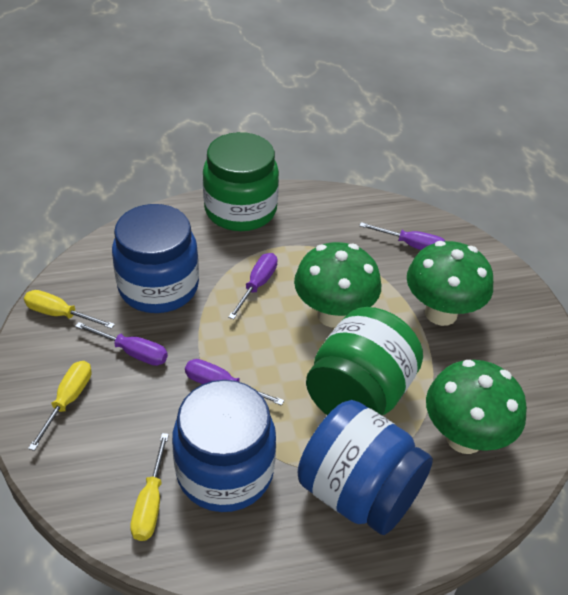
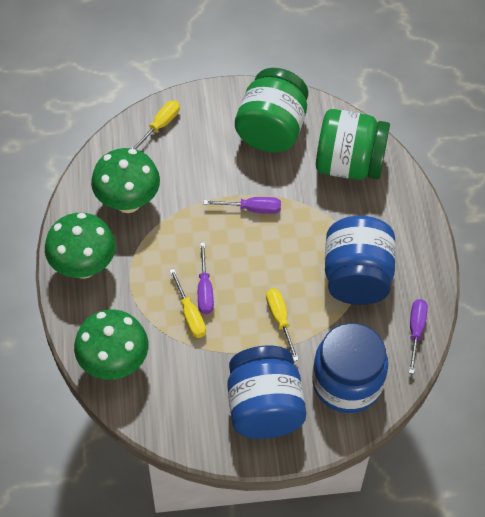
purple screwdriver: 4 -> 3

